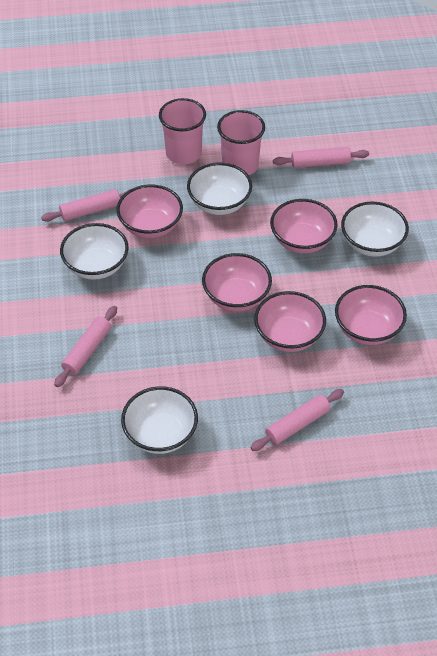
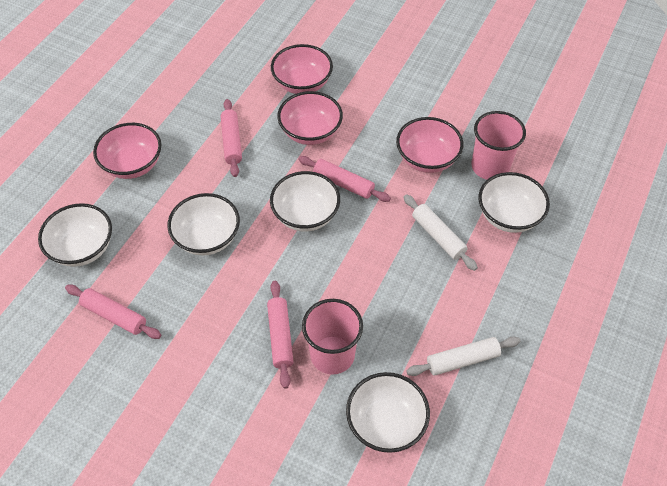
pink bowl: 5 -> 4
white bowl: 4 -> 5
white rolling pin: 0 -> 2

